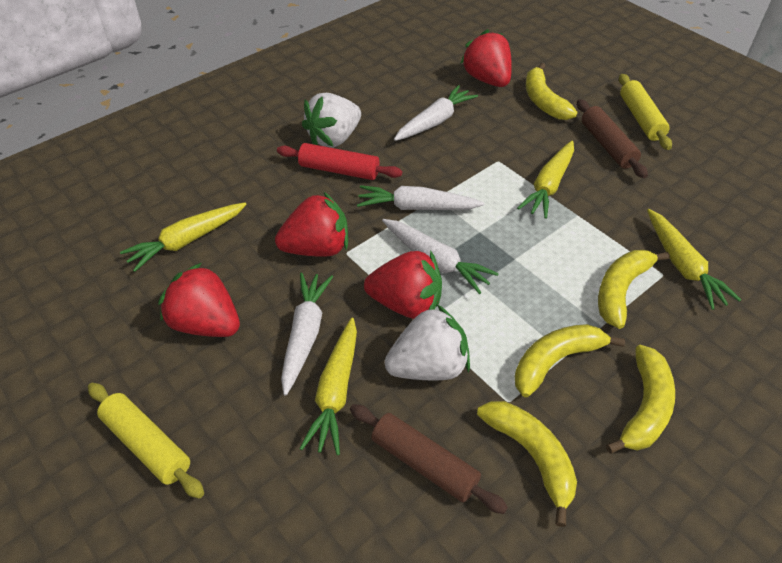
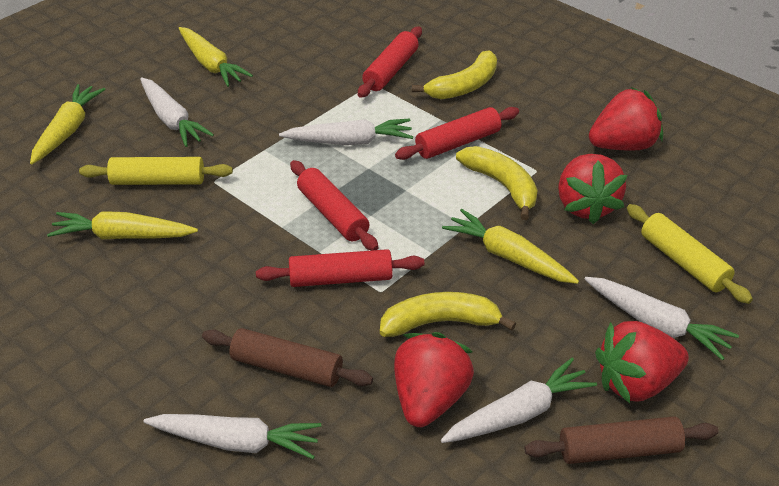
red rolling pin: 1 -> 4
white carrot: 4 -> 5
white strawberry: 2 -> 0
yellow banana: 5 -> 3

